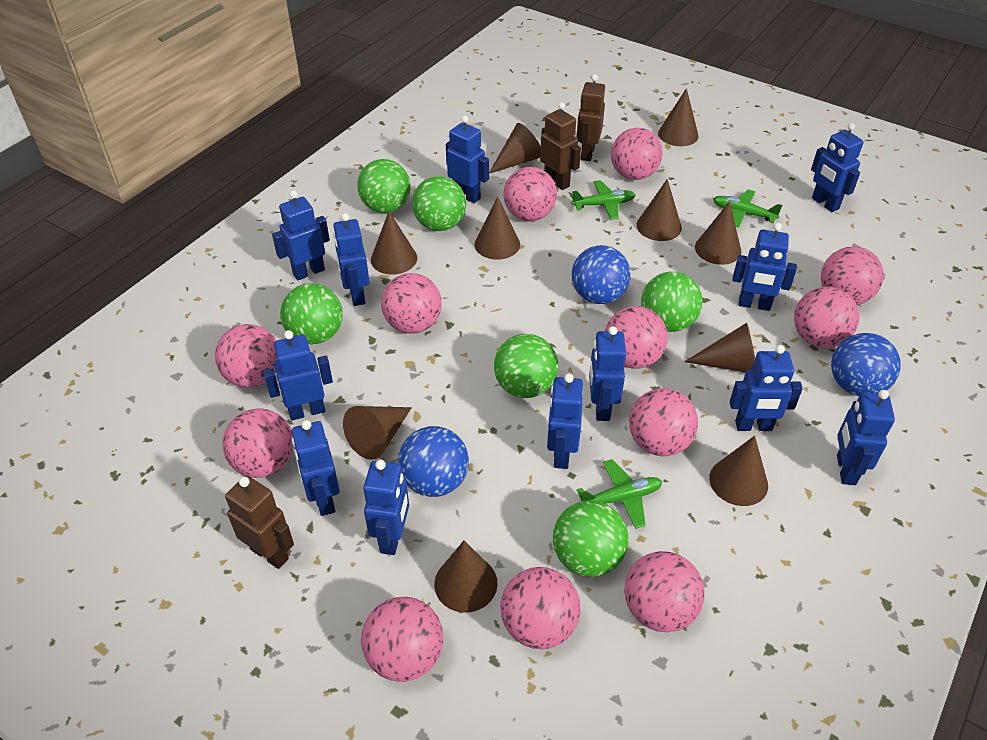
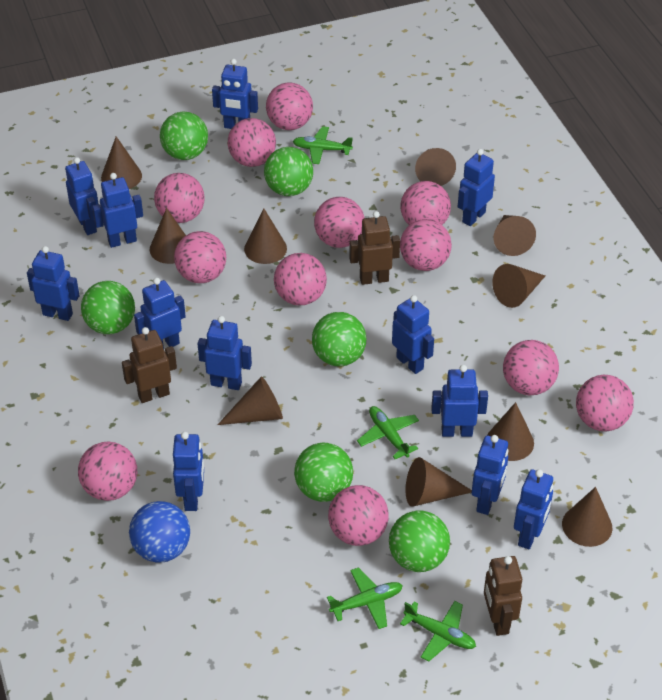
blue ball: 3 -> 1
green plane: 3 -> 4

